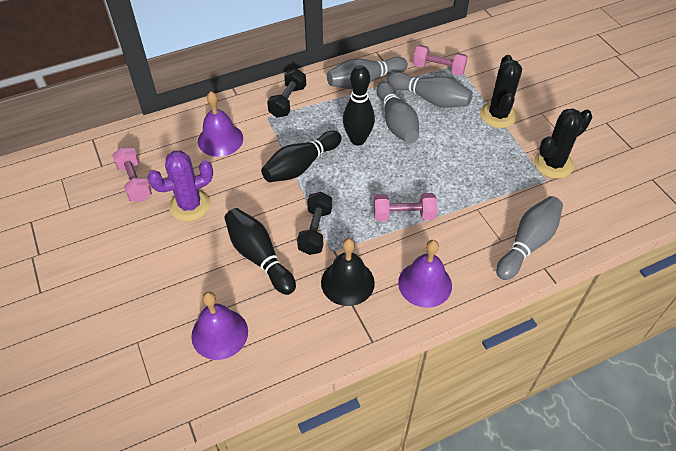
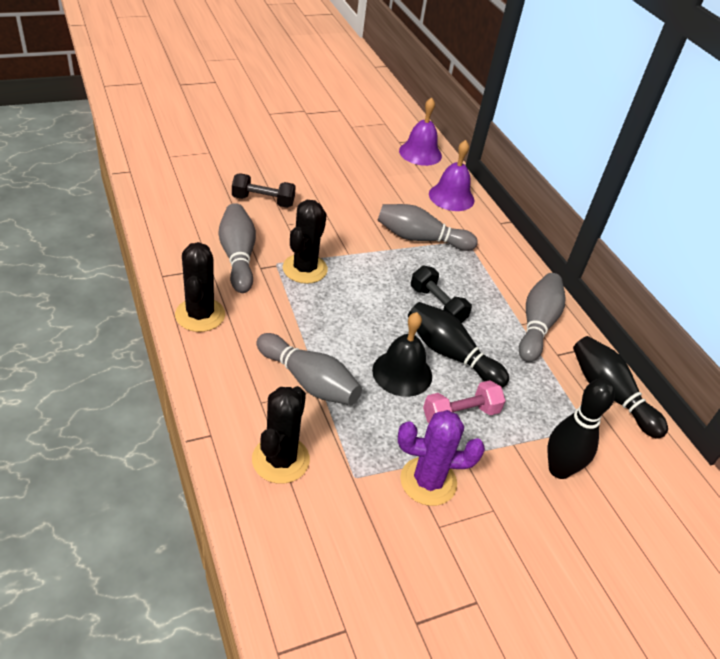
black cactus: 2 -> 3
pink dumbbell: 3 -> 1
purple bell: 3 -> 2

